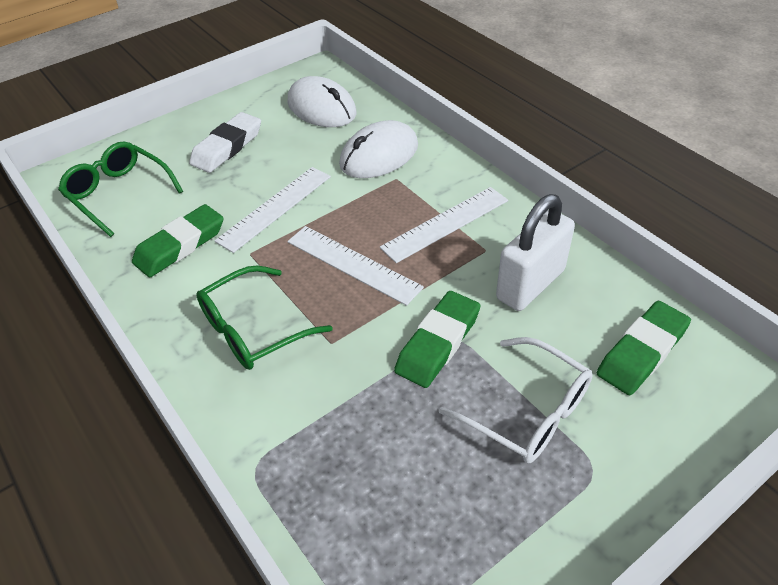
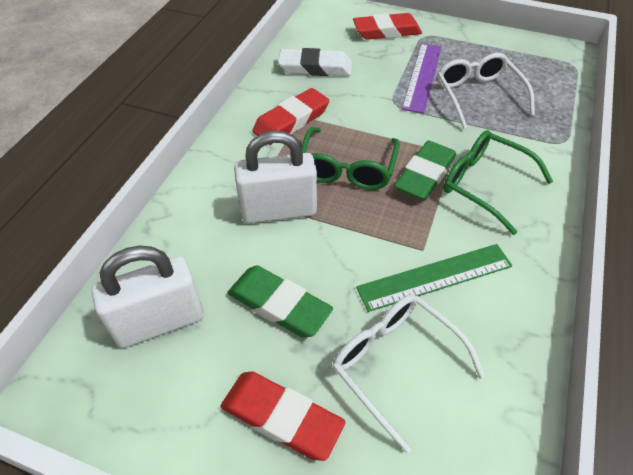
green eraser: 3 -> 2
green ruler: 0 -> 1
purple ruler: 0 -> 1
red eraser: 0 -> 3
white glasses: 1 -> 2
white mouse: 2 -> 0
white padlock: 1 -> 2
white ruler: 3 -> 0

